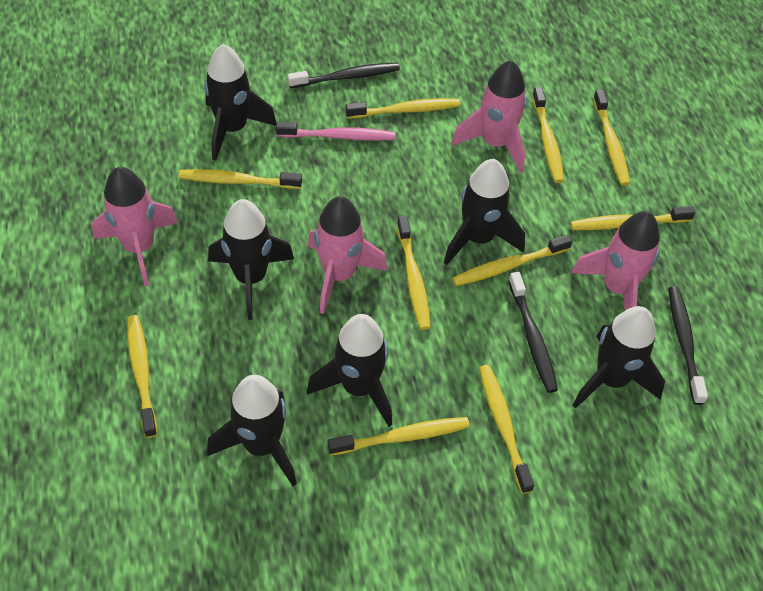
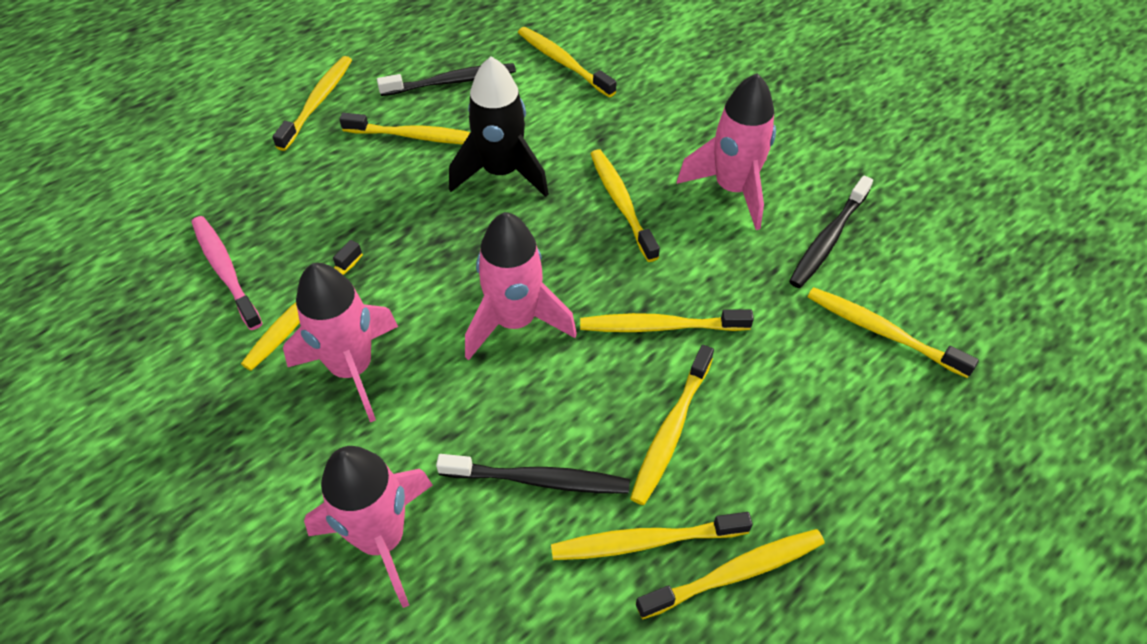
black rocket: 6 -> 1

